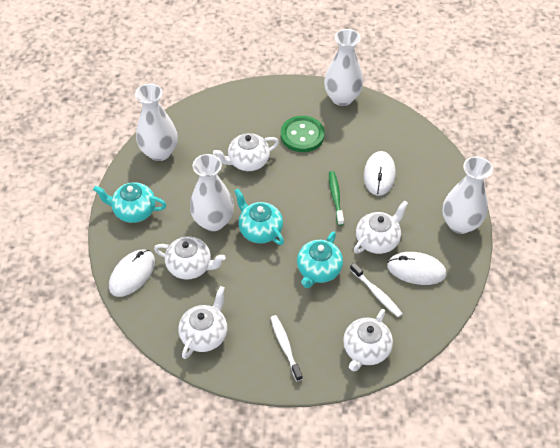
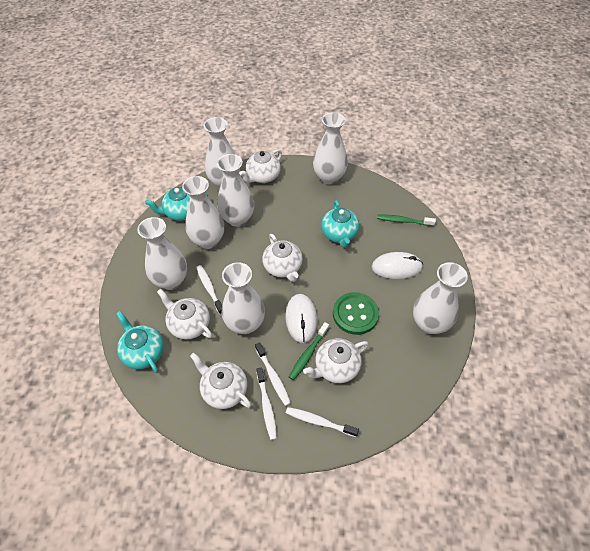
green toothbrush: 1 -> 2
white mouse: 3 -> 2
white toothbrush: 2 -> 4
white vase: 4 -> 7

